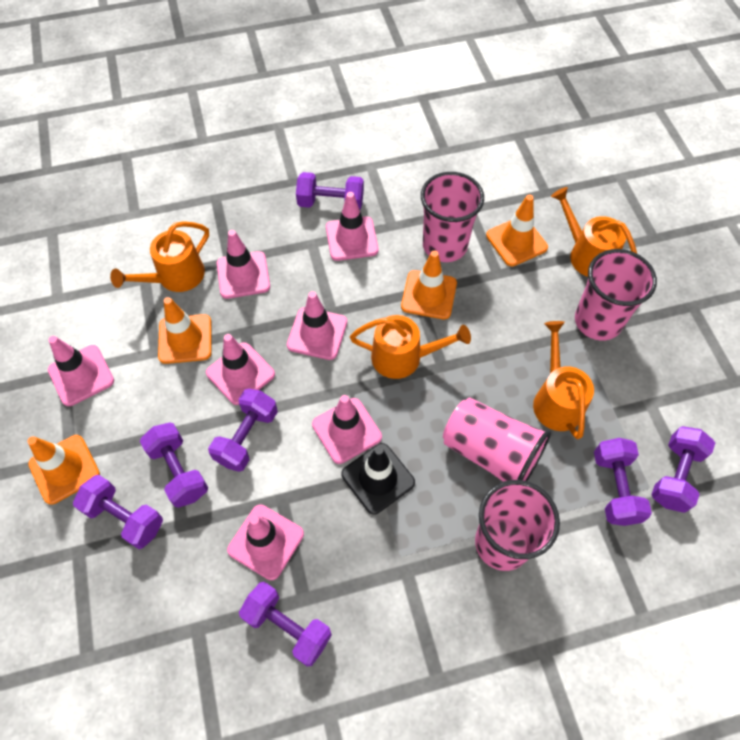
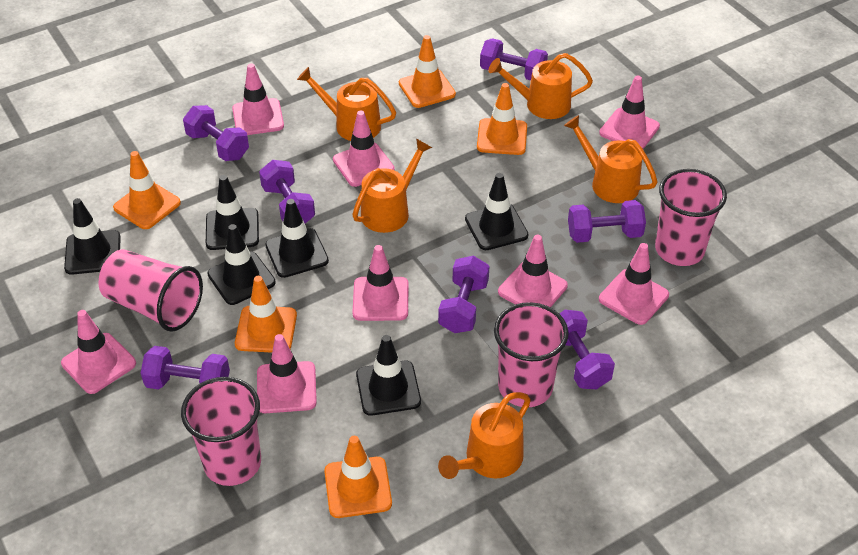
black traffic cone: 1 -> 6
orange traffic cone: 4 -> 5
orange watering can: 4 -> 5
pink traffic cone: 7 -> 8

